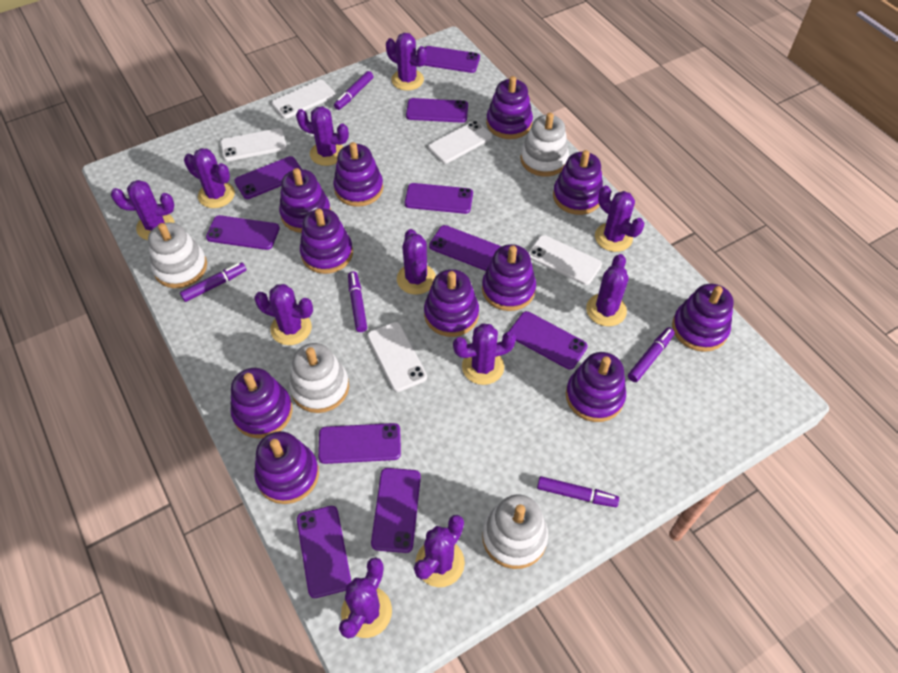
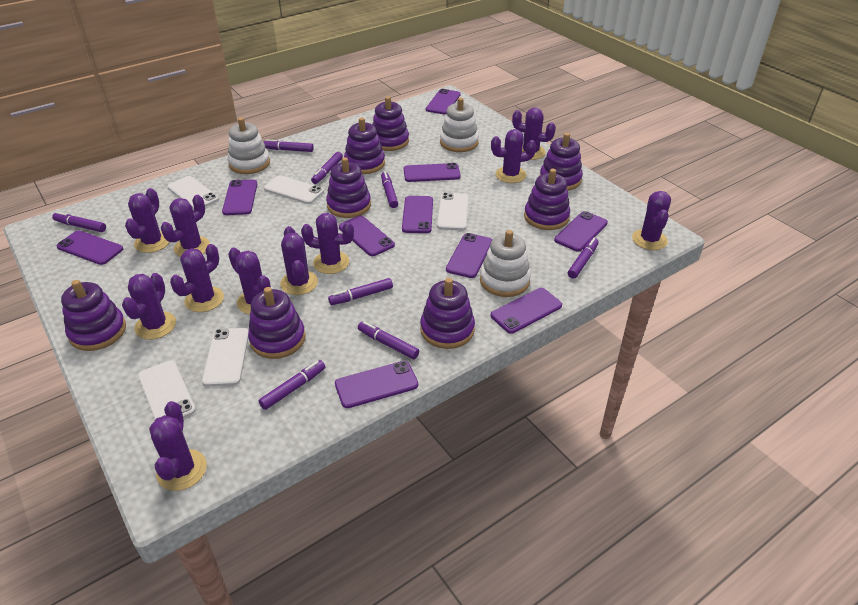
purple marker: 5 -> 8
purple stacking toy: 11 -> 8
white stacking toy: 4 -> 3

